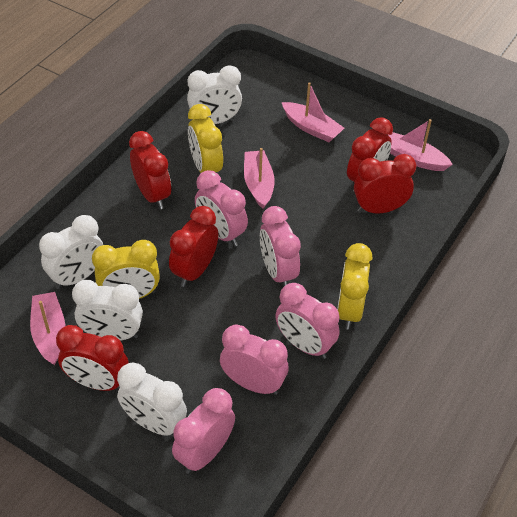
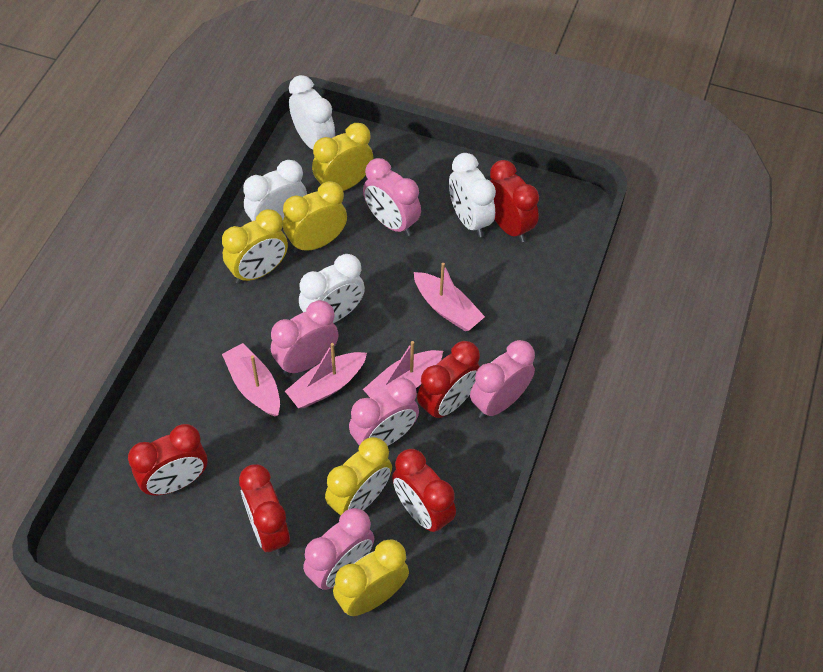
yellow clock: 3 -> 5

